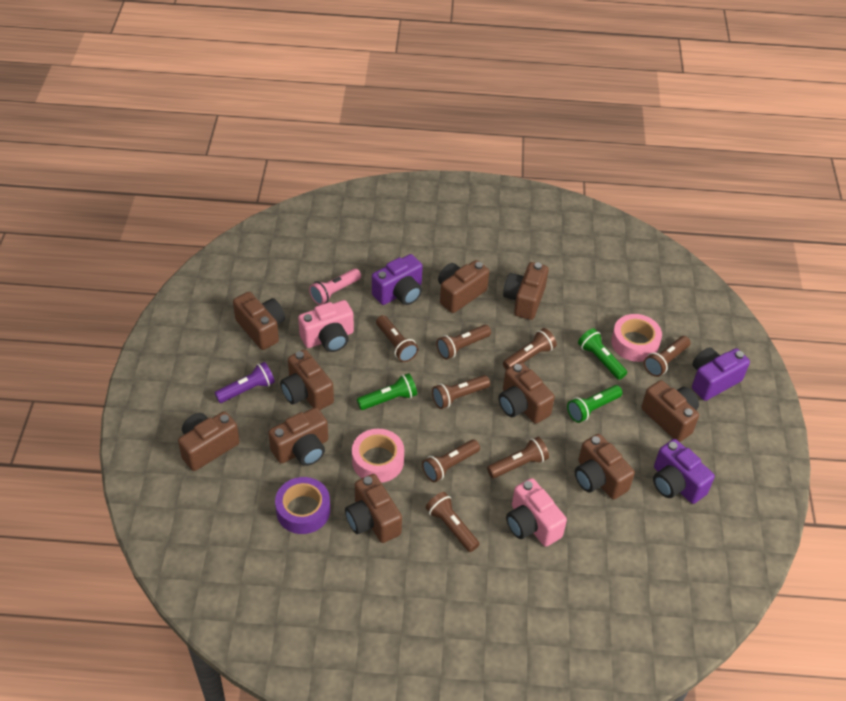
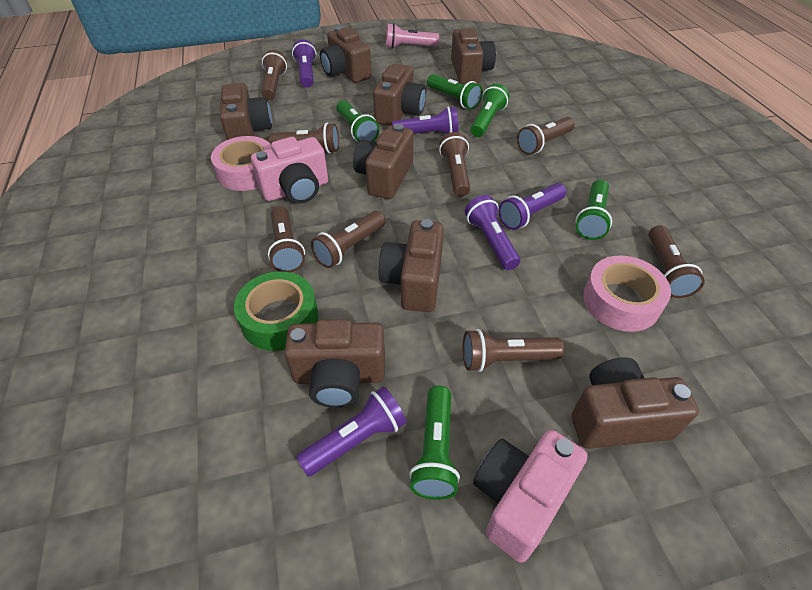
brown camera: 10 -> 8
green flashlight: 3 -> 5
green tape: 0 -> 1
purple camera: 3 -> 0
purple flashlight: 1 -> 5
purple tape: 1 -> 0

